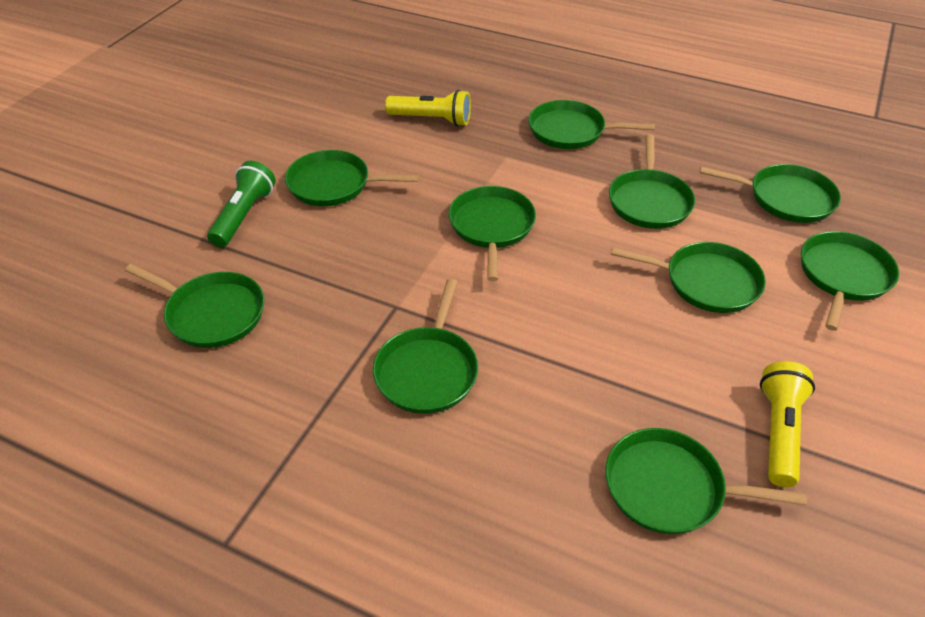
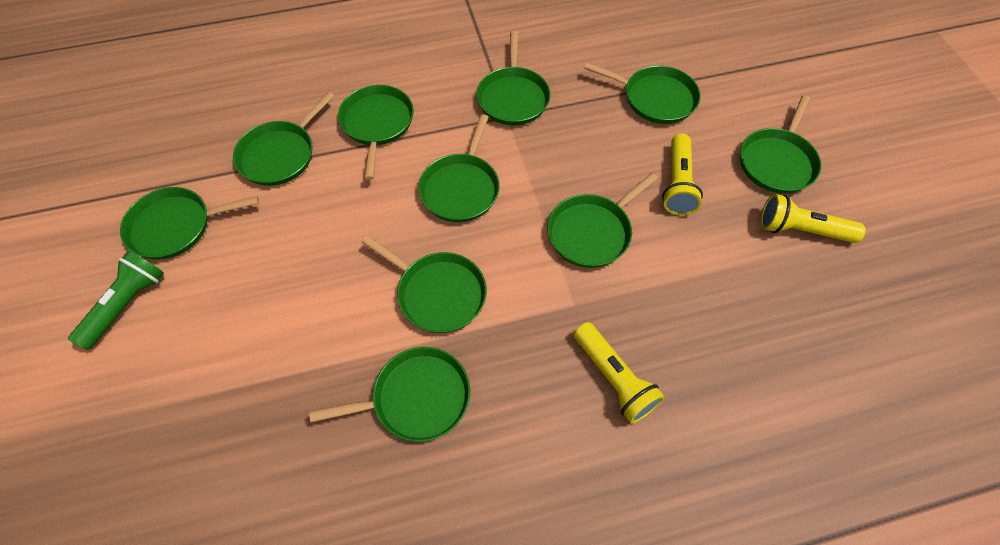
yellow flashlight: 2 -> 3

